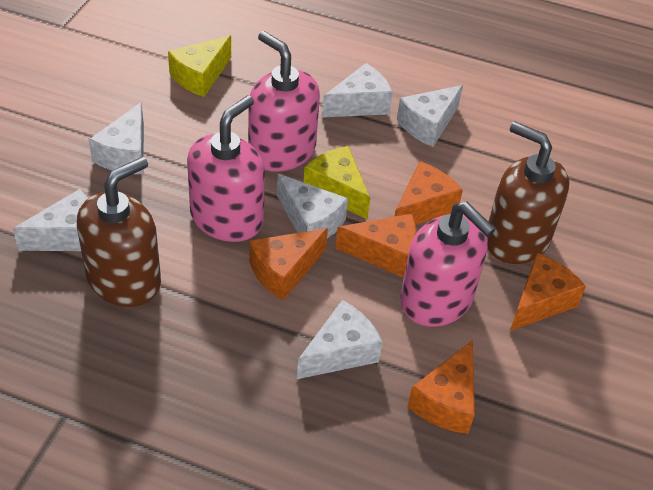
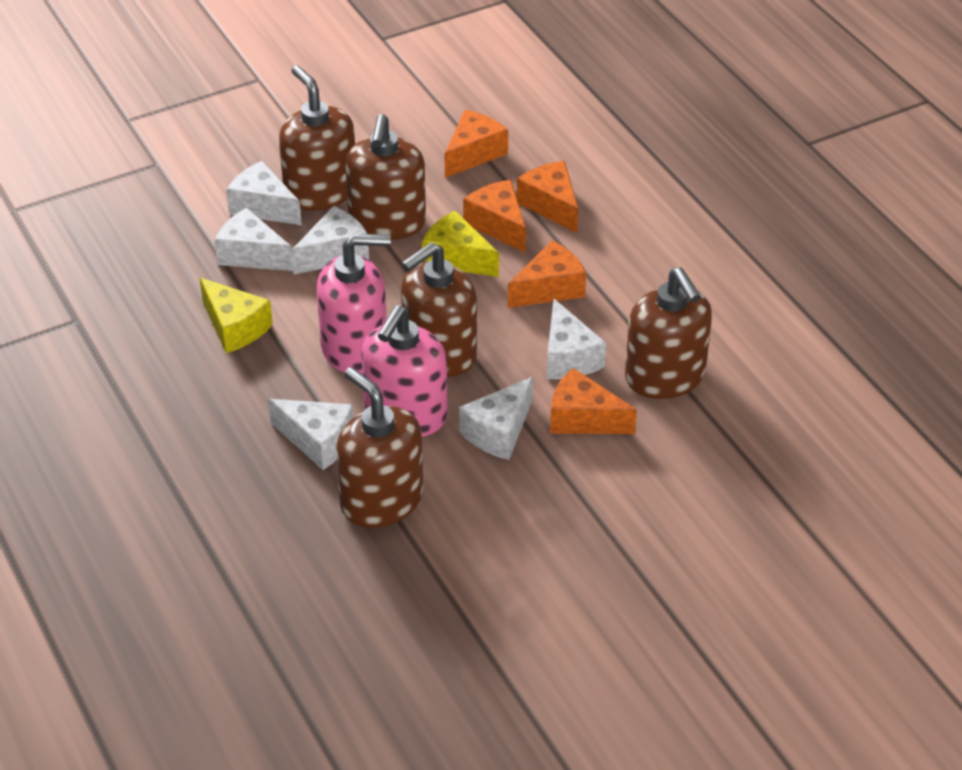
brown soap dispenser: 2 -> 5
pink soap dispenser: 3 -> 2

